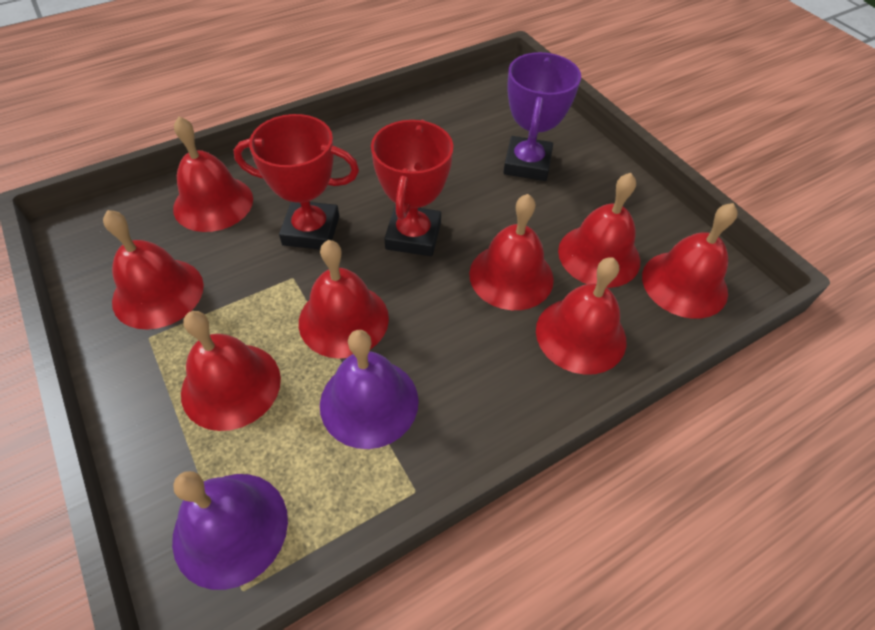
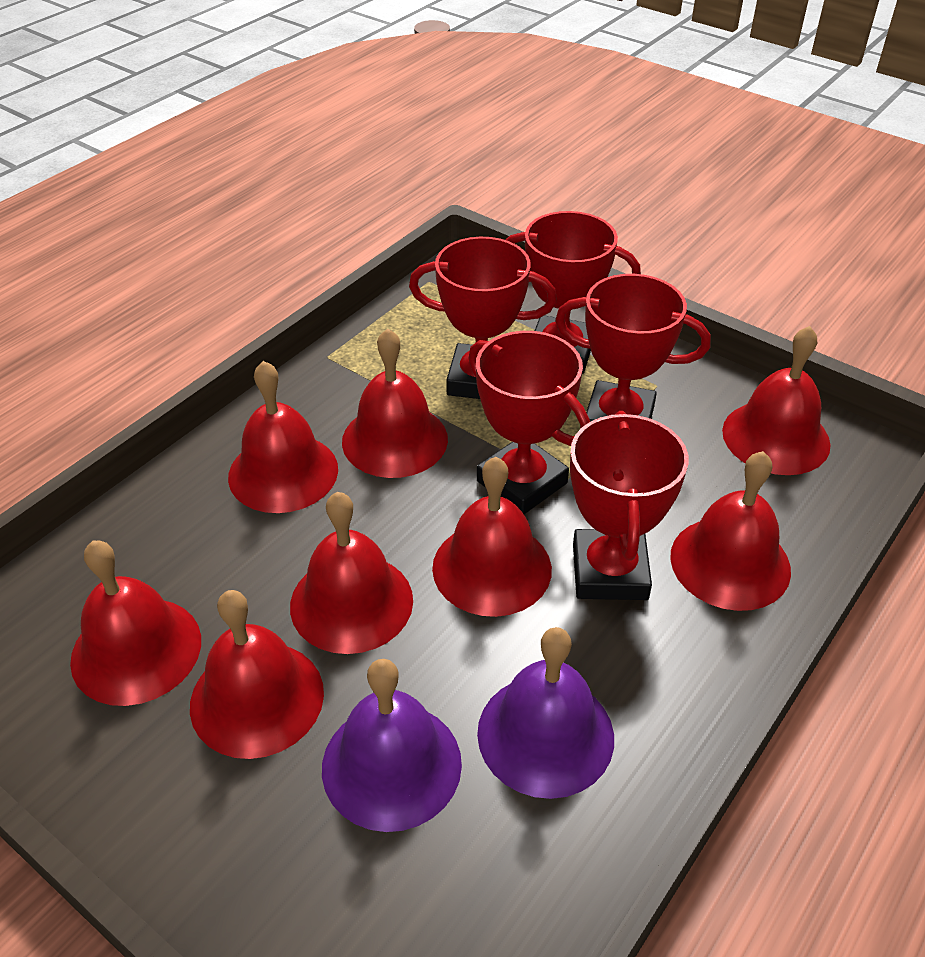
purple trophy: 1 -> 0
red trophy: 2 -> 5

